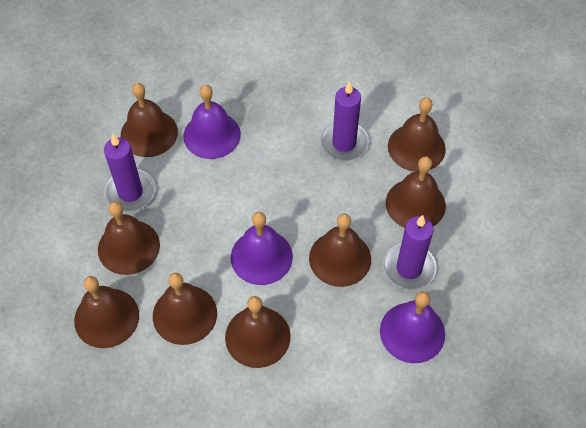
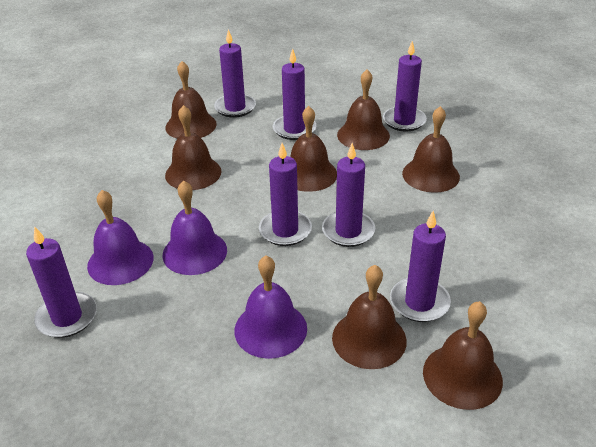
brown bell: 8 -> 7
purple candle: 3 -> 7

